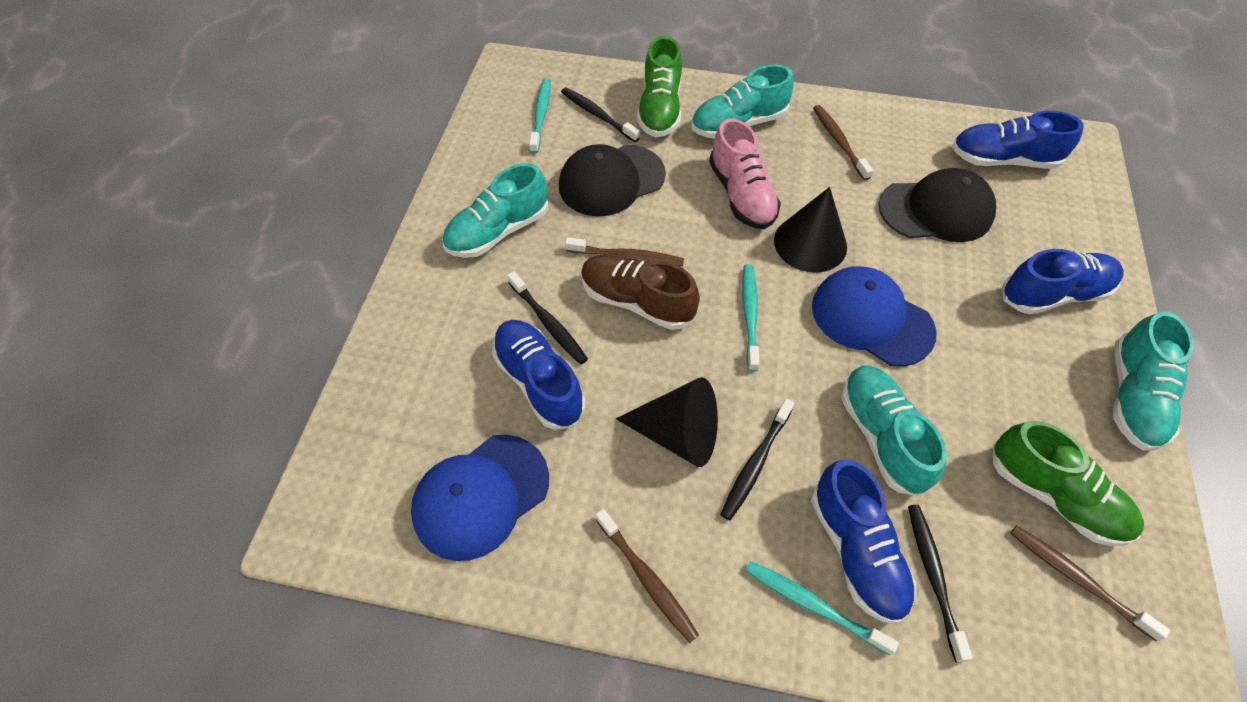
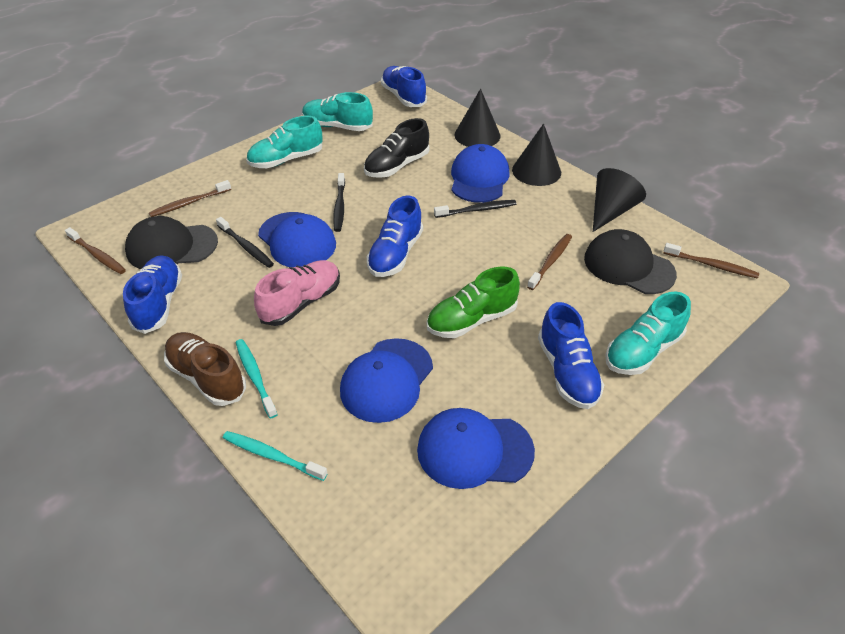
black cone: 2 -> 3
black shoe: 0 -> 1
black toothbrush: 4 -> 3
blue cap: 2 -> 4
green shoe: 2 -> 1
turquoise shoe: 4 -> 3
turquoise toothbrush: 3 -> 2

